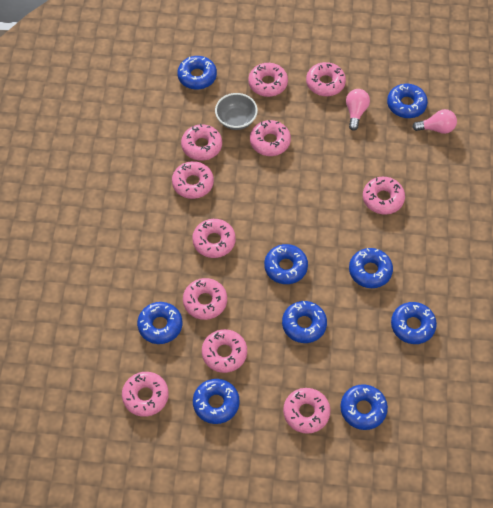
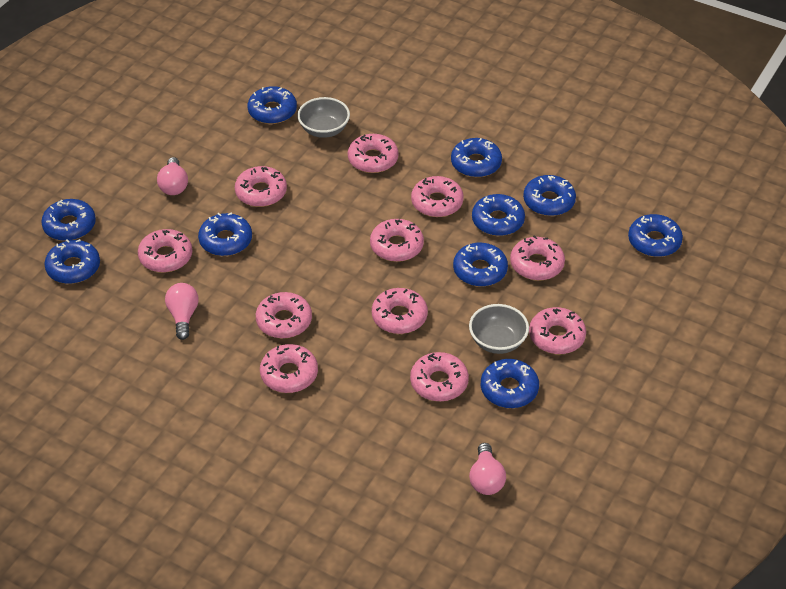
blue donut: 9 -> 10
grey bowl: 1 -> 2
pink light bulb: 2 -> 3

